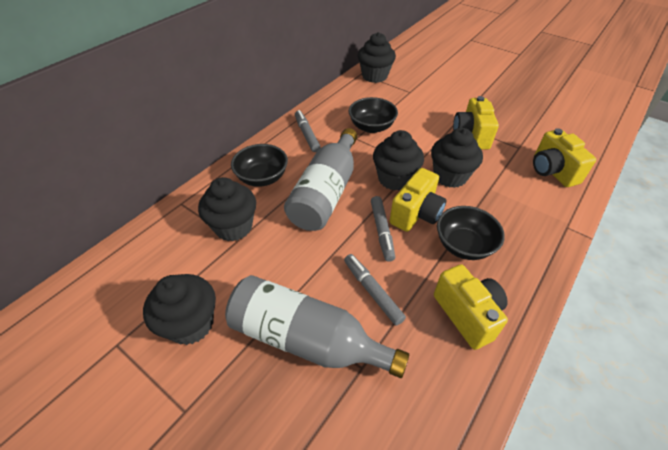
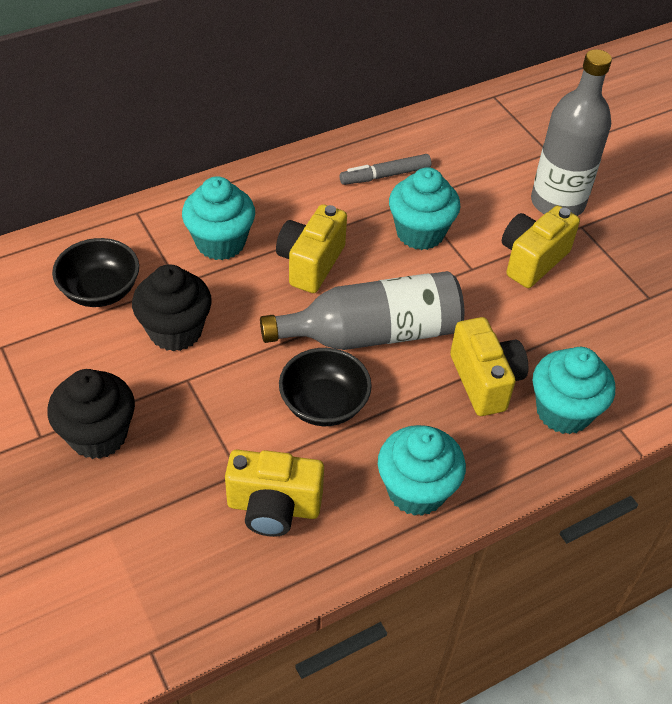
black bowl: 3 -> 2
black cupcake: 5 -> 2
grey marker: 3 -> 1
turquoise cupcake: 0 -> 4

